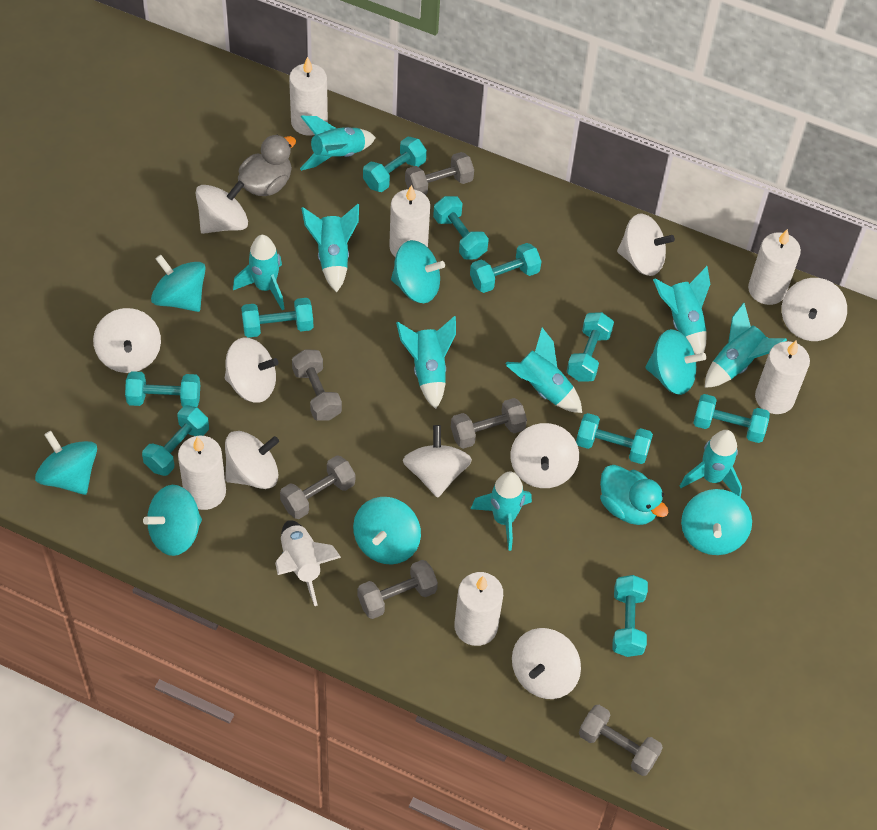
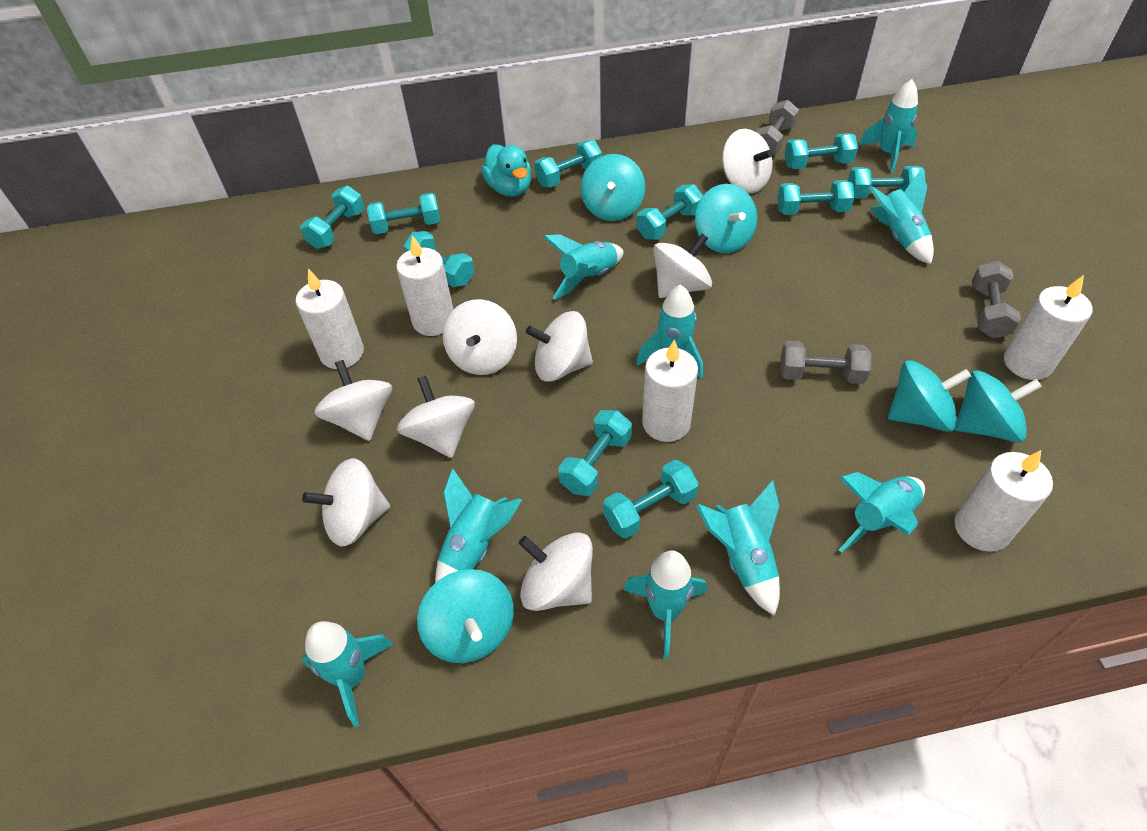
grey duck: 1 -> 0
grey dumbbell: 6 -> 3
turquoise spinning top: 7 -> 5
white candle: 6 -> 5
white rocket: 1 -> 0
white spinning top: 9 -> 8

